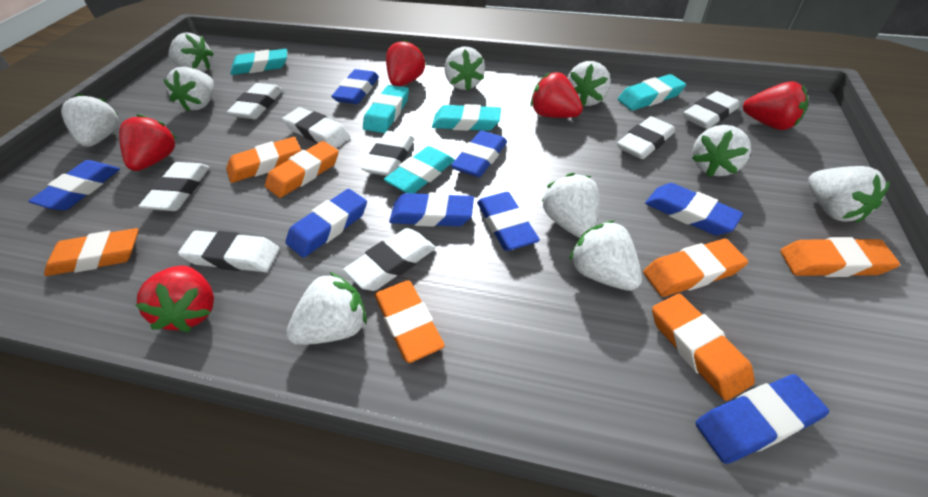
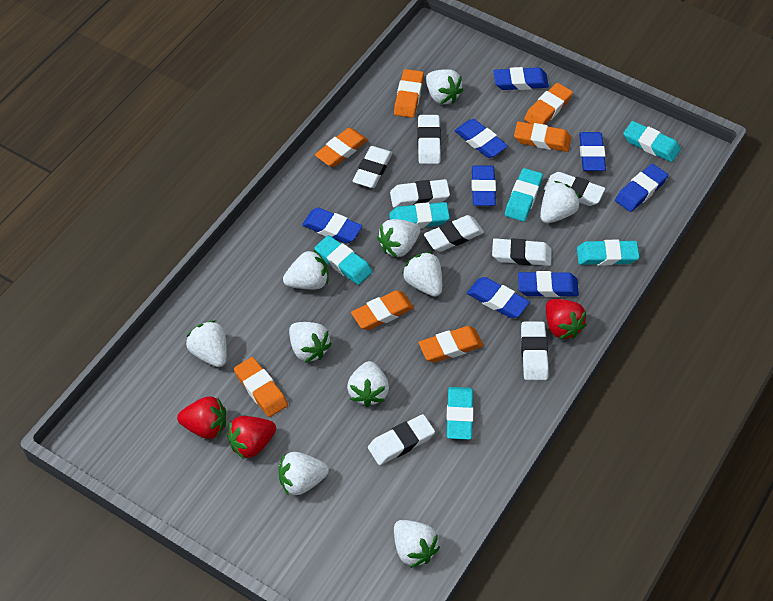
red strawberry: 5 -> 3
turquoise eraser: 5 -> 6

